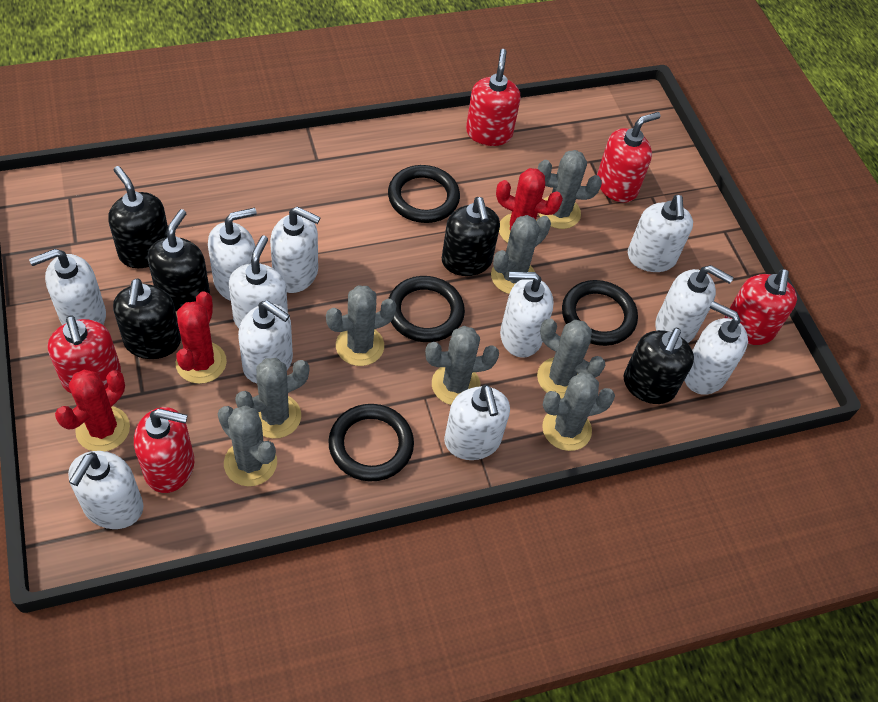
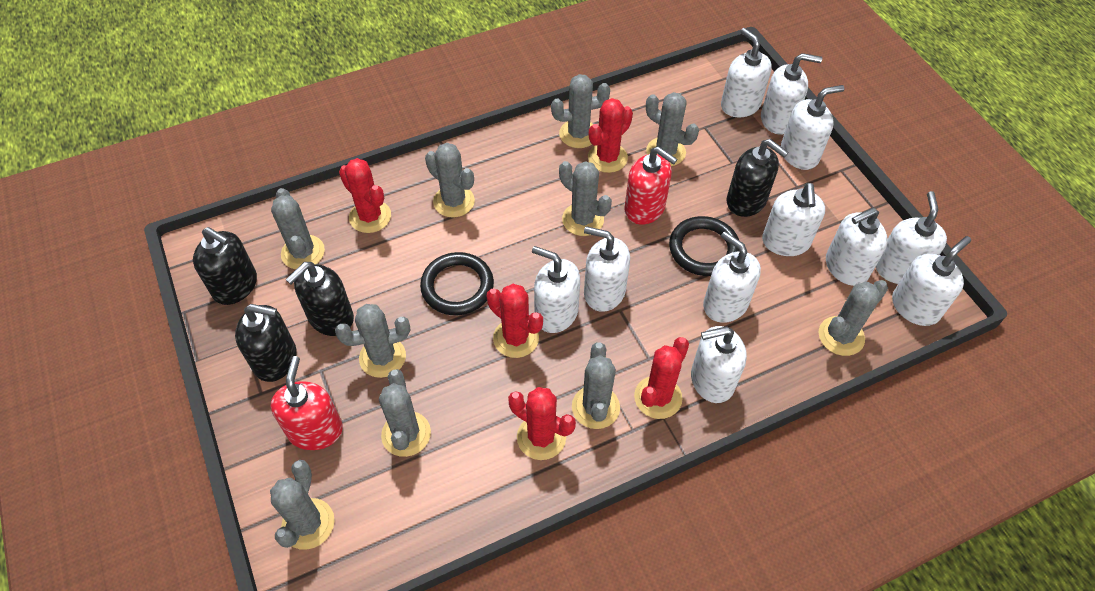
black ring: 4 -> 2
black soap dispenser: 5 -> 4
grey cactus: 8 -> 10
red cactus: 3 -> 5
red soap dispenser: 5 -> 2

